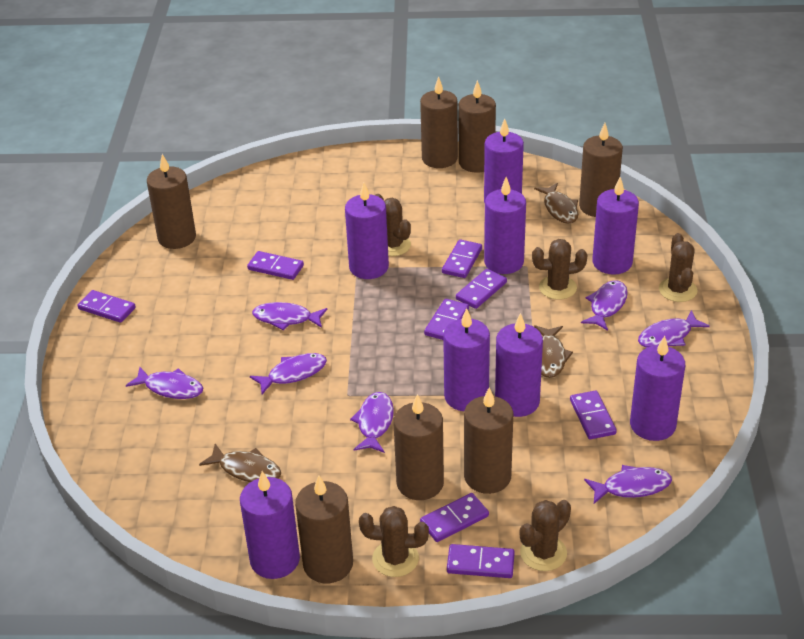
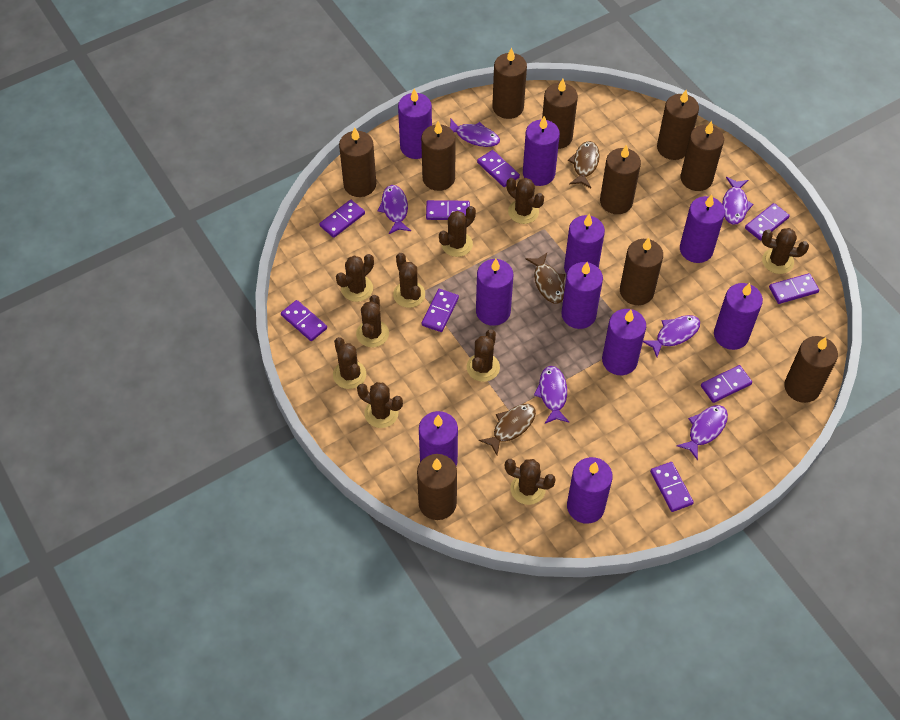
brown cactus: 5 -> 10
brown candle: 7 -> 10
purple candle: 8 -> 10
purple domino: 8 -> 9
purple fish: 7 -> 6

